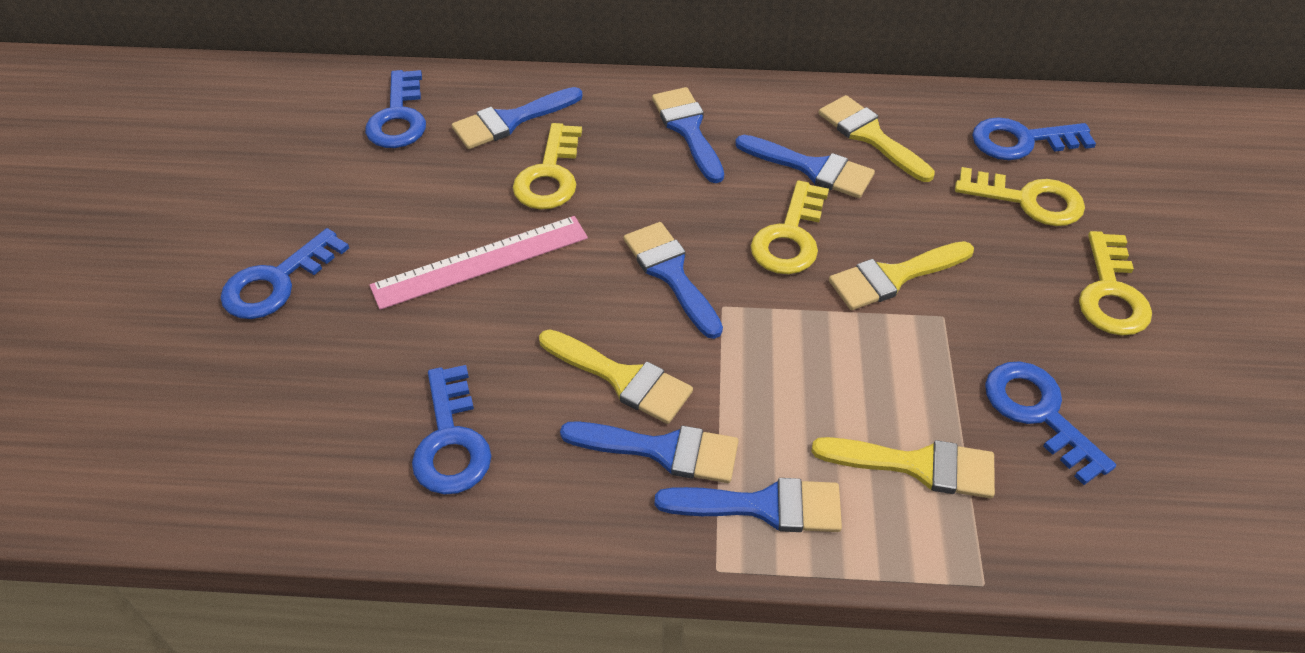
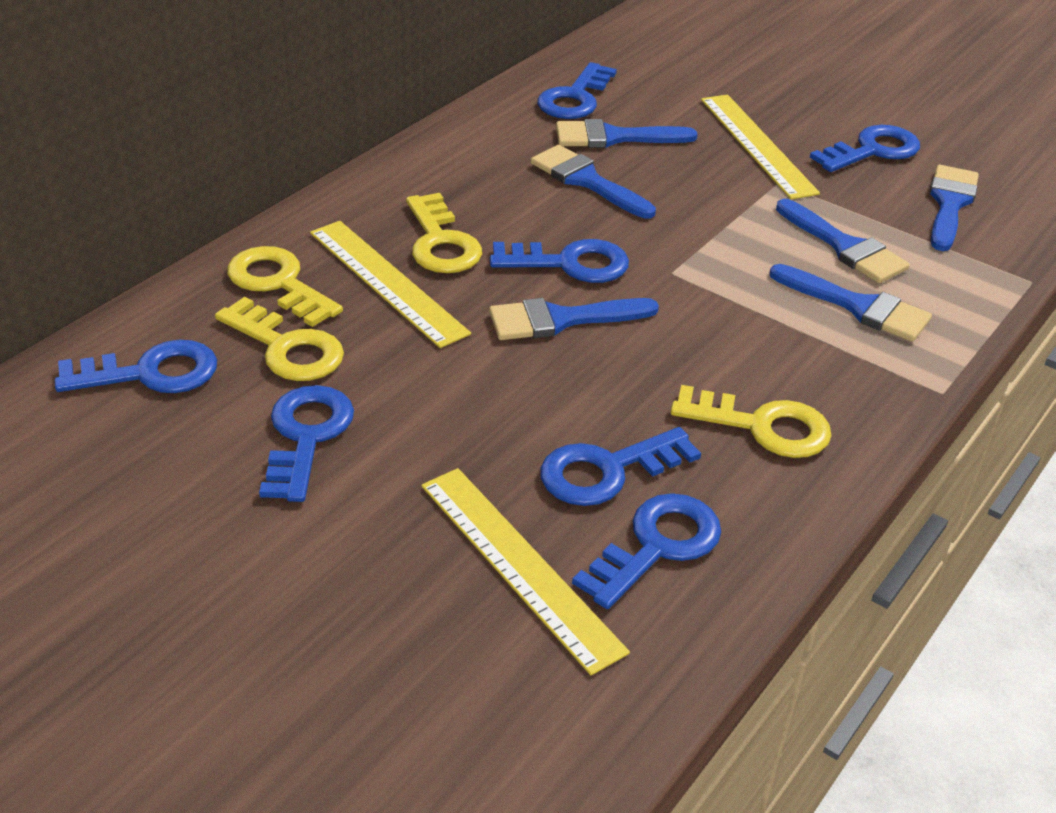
blue key: 5 -> 7
pink ruler: 1 -> 0
yellow brush: 4 -> 0
yellow ruler: 0 -> 3

